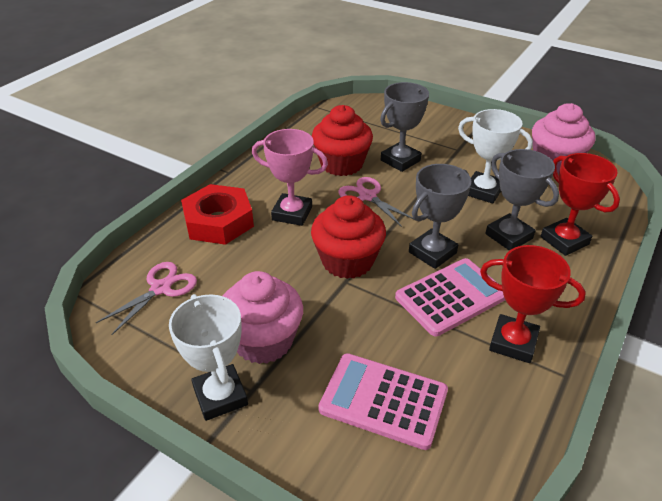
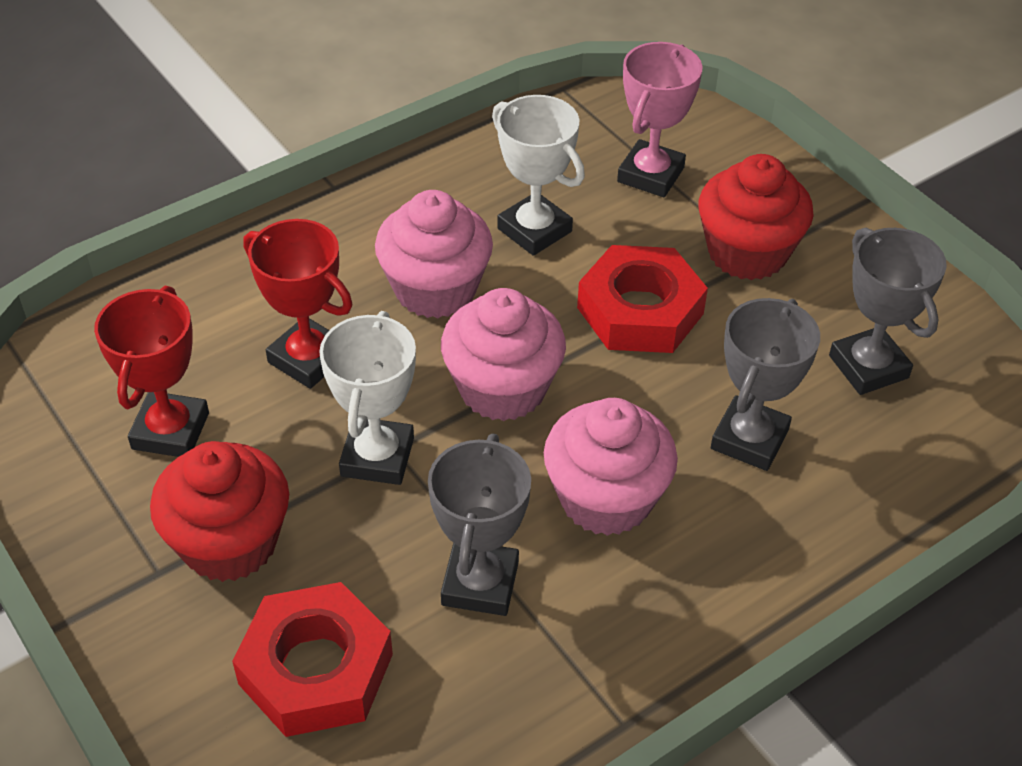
pink calculator: 2 -> 0
pink cupcake: 2 -> 3
pink scissors: 2 -> 0
red nut: 1 -> 2

